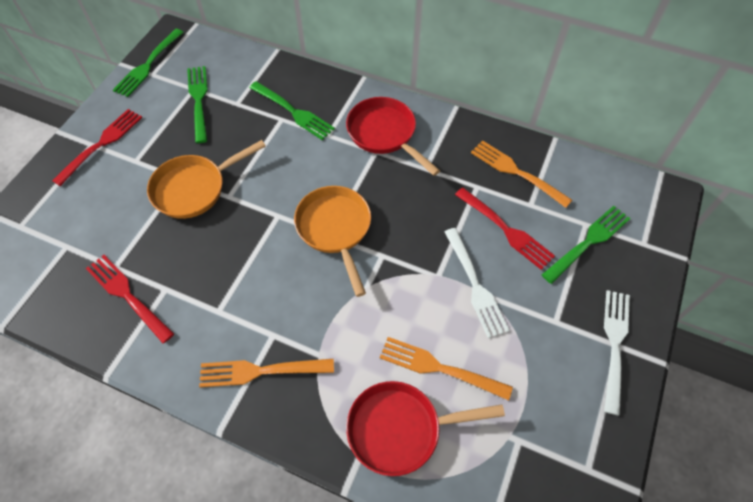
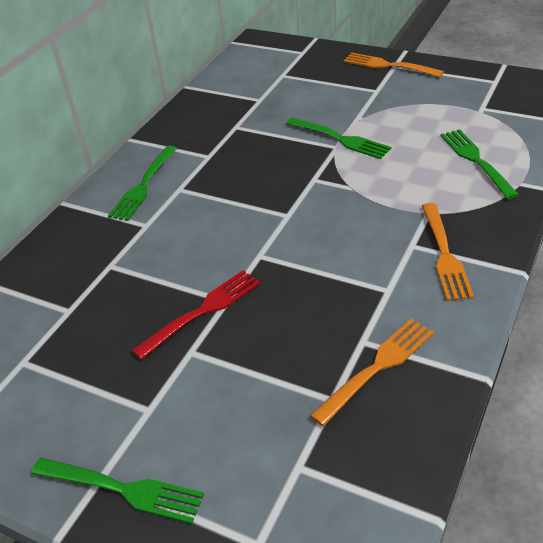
orange pan: 2 -> 0
red fork: 3 -> 1
red pan: 2 -> 0
white fork: 2 -> 0

